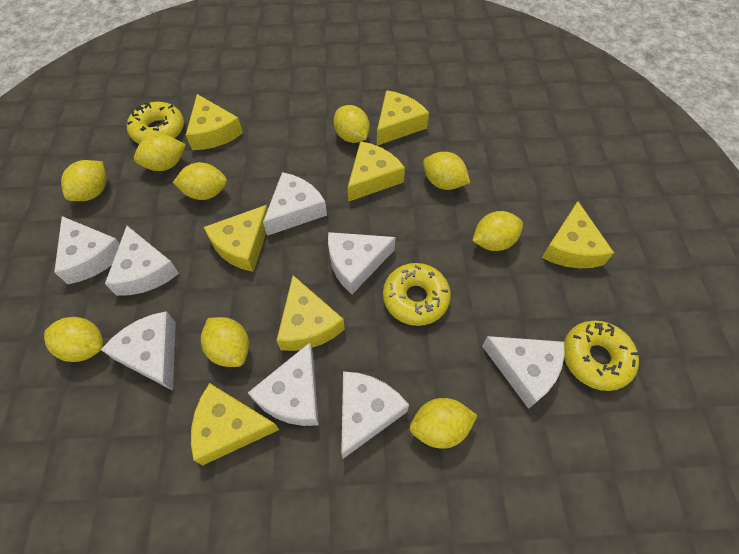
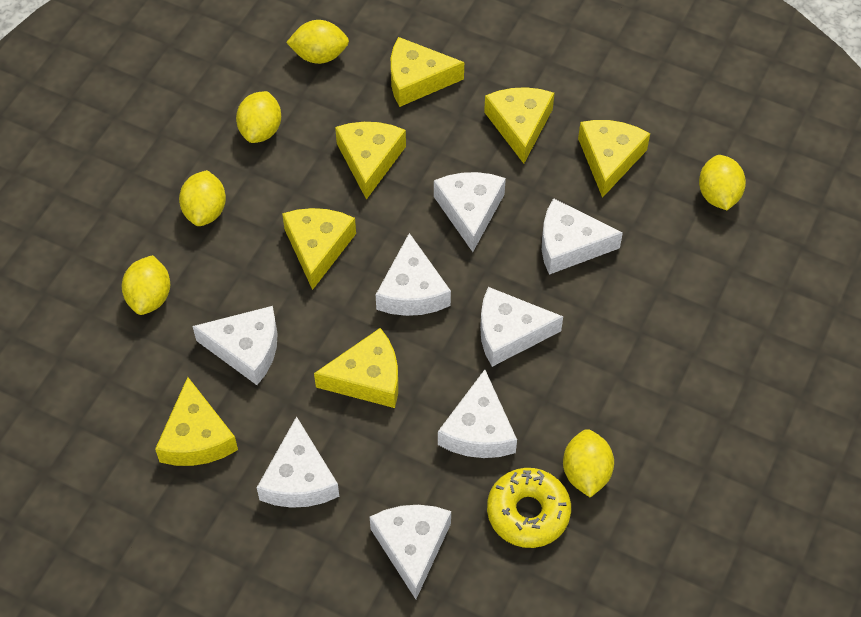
yellow donut: 3 -> 1
yellow lemon: 9 -> 6

